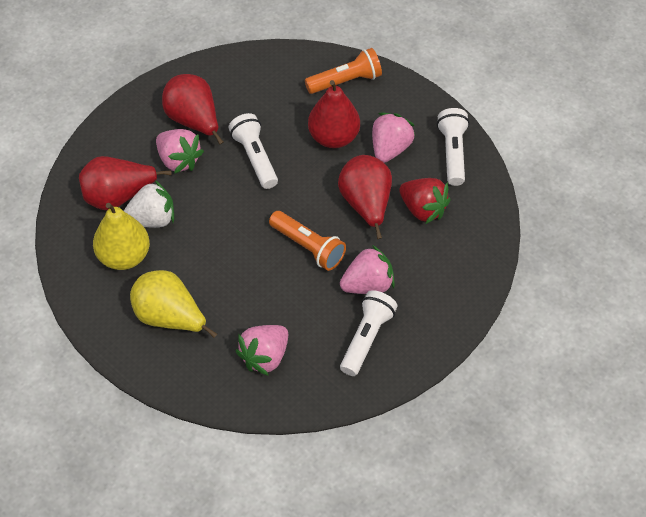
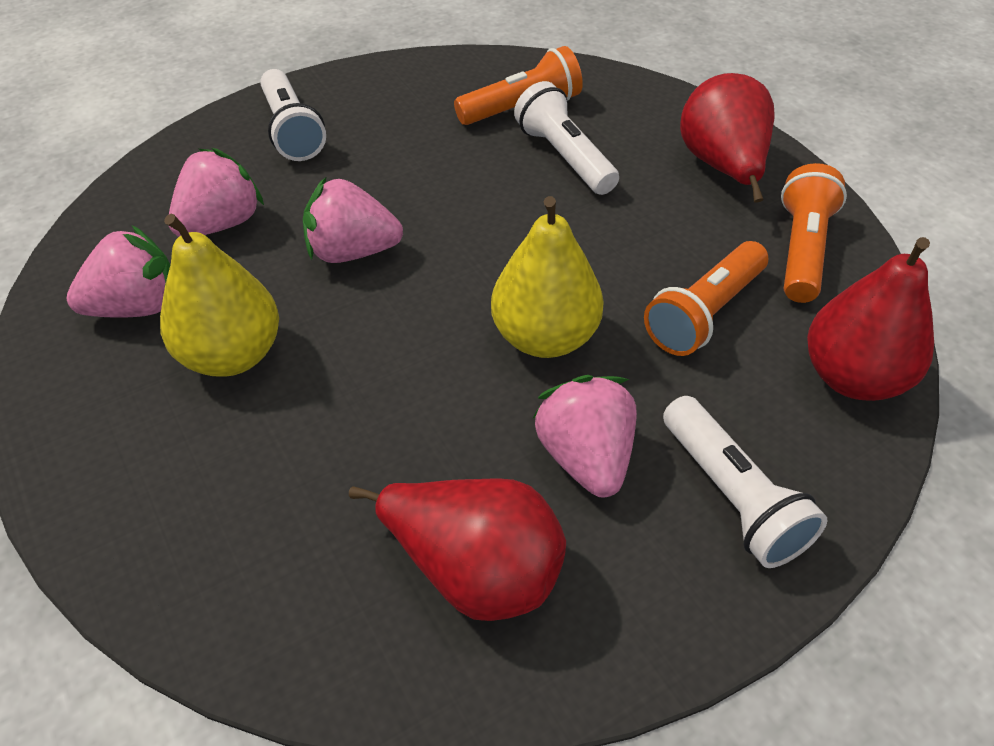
orange flashlight: 2 -> 3
red pear: 4 -> 3
red strawberry: 1 -> 0
white strawberry: 1 -> 0

